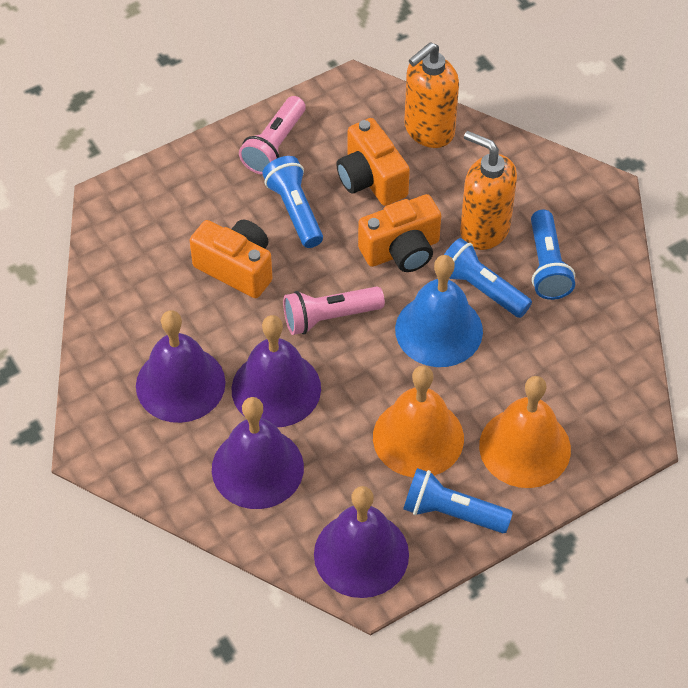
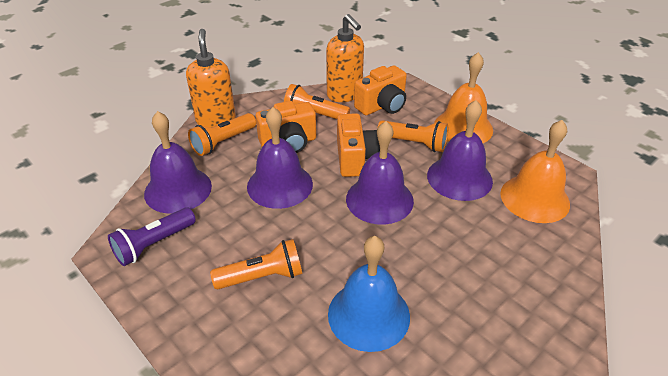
blue flashlight: 4 -> 0
orange flashlight: 0 -> 4
pink flashlight: 2 -> 0
purple flashlight: 0 -> 1

